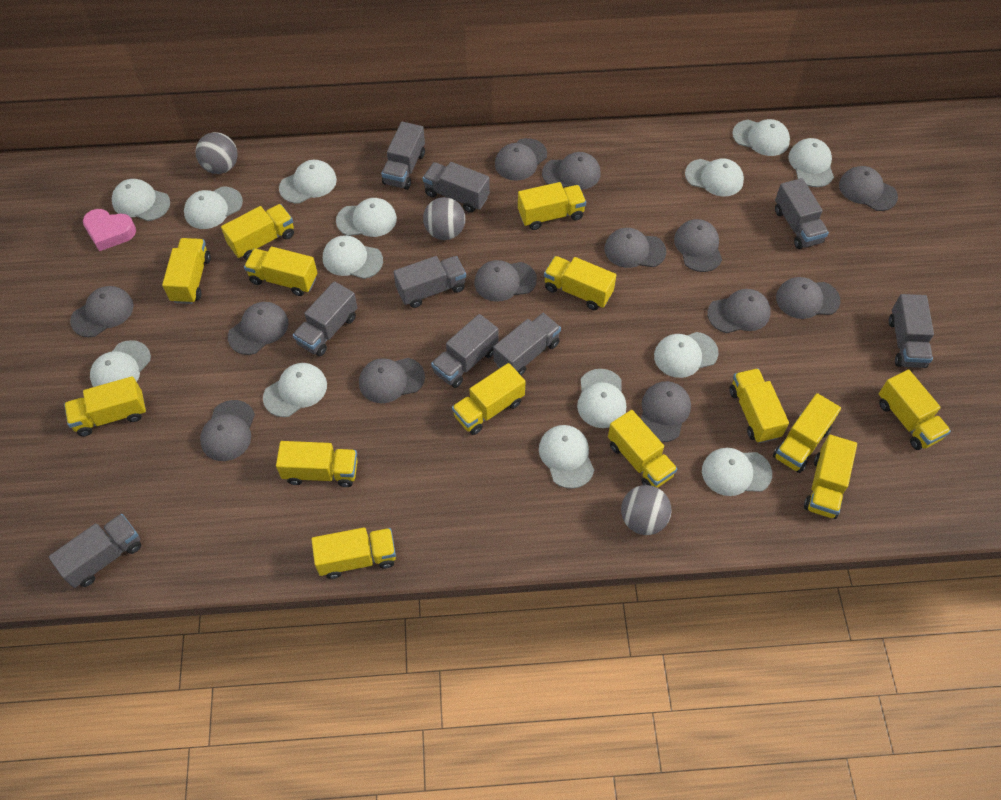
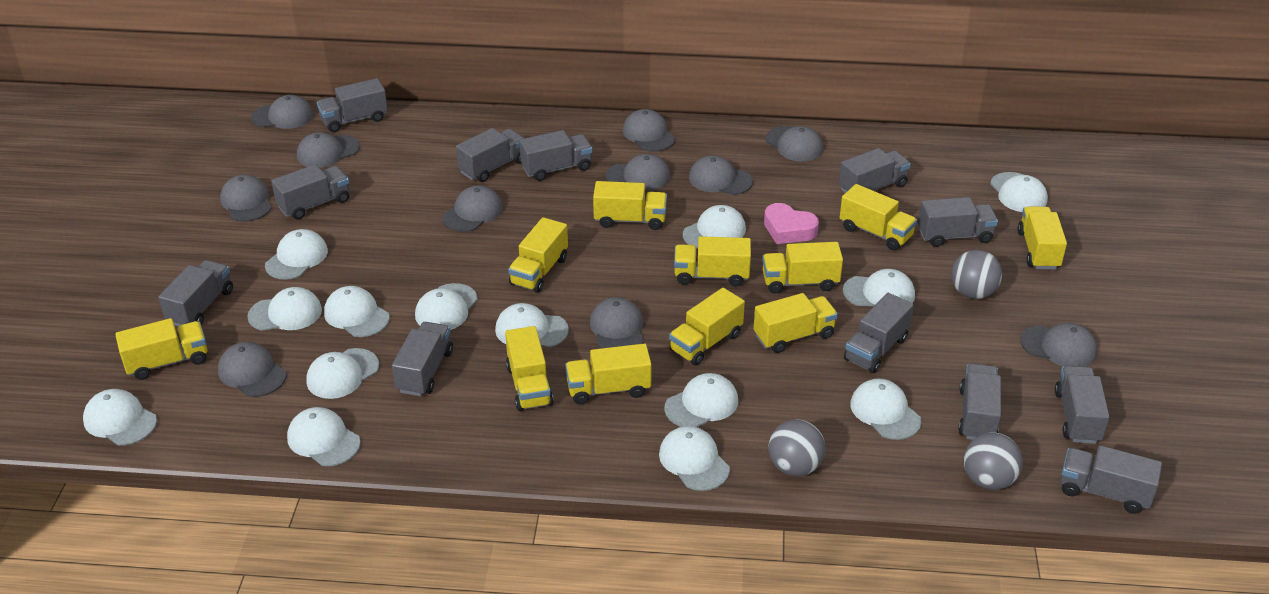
grey cap: 13 -> 11
grey truck: 9 -> 12
yellow truck: 14 -> 11

